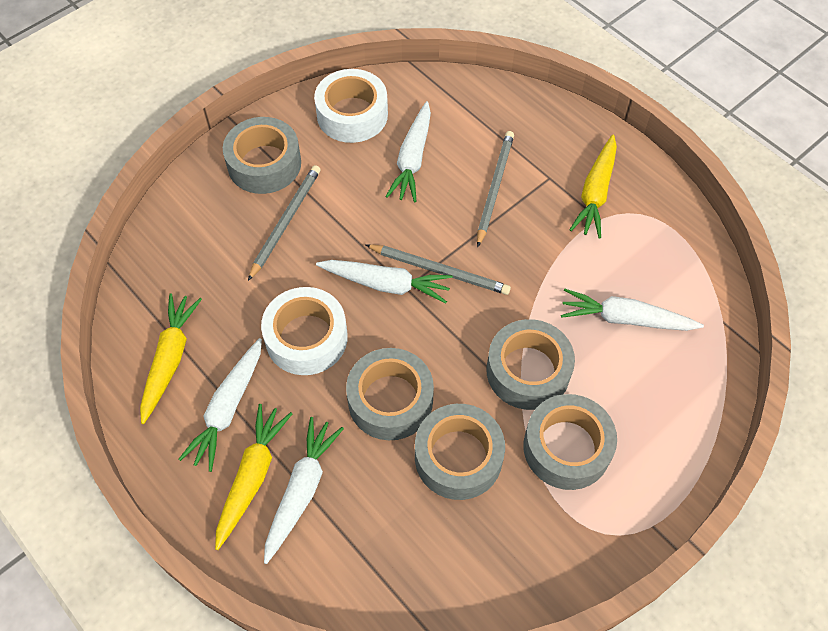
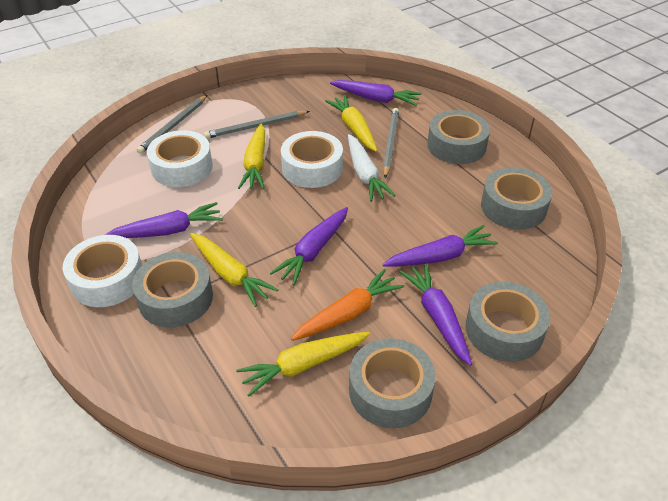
orange carrot: 0 -> 1
purple carrot: 0 -> 5
white carrot: 5 -> 1
white tape: 2 -> 3
yellow carrot: 3 -> 4

